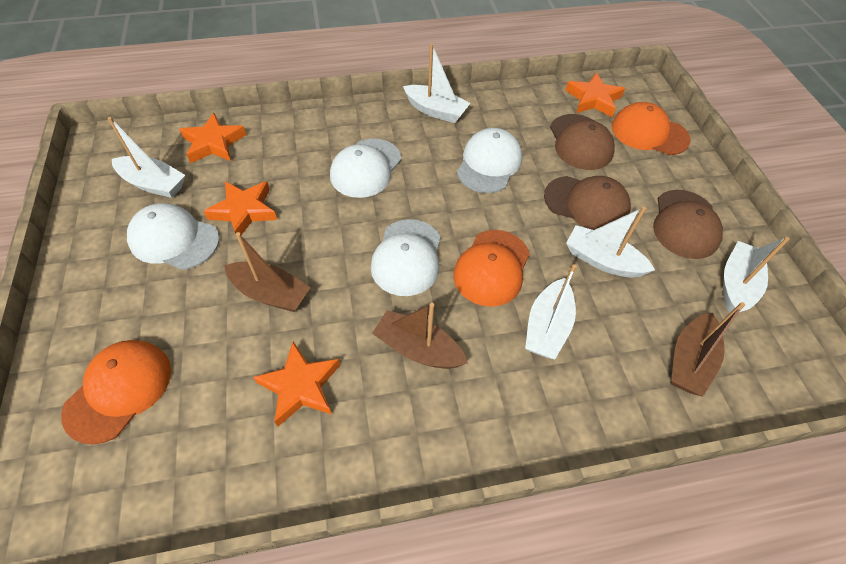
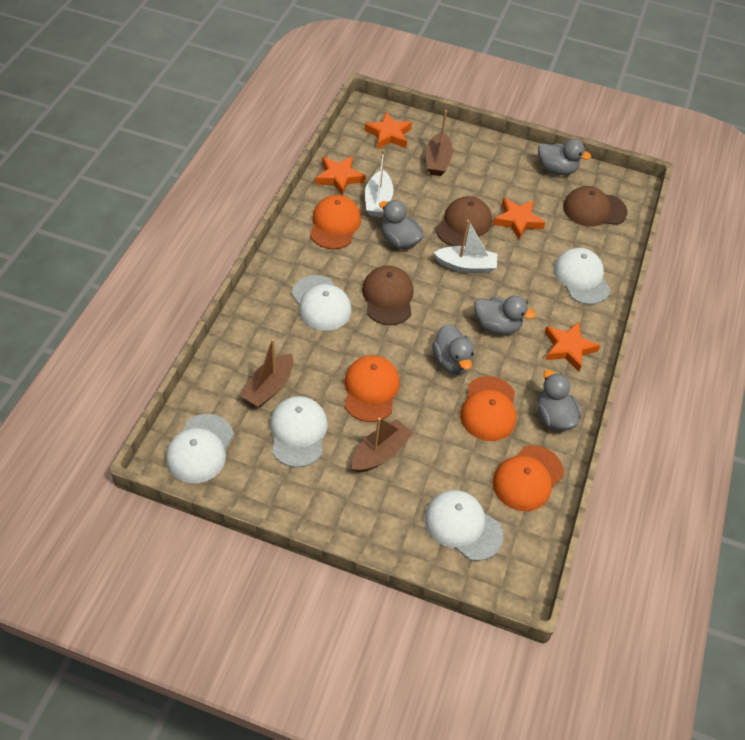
grey duck: 0 -> 5
orange cap: 3 -> 4
white boat: 5 -> 2
white cap: 4 -> 5

